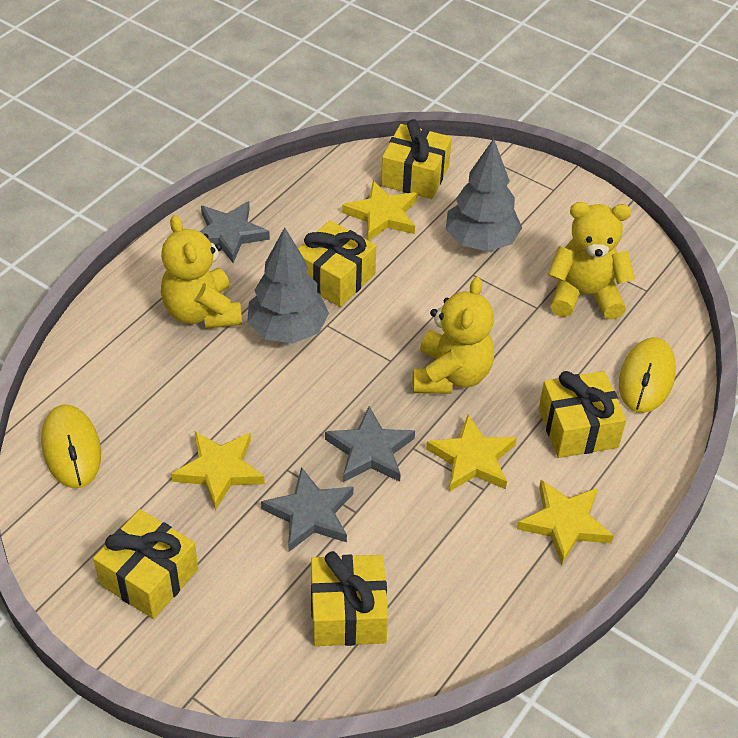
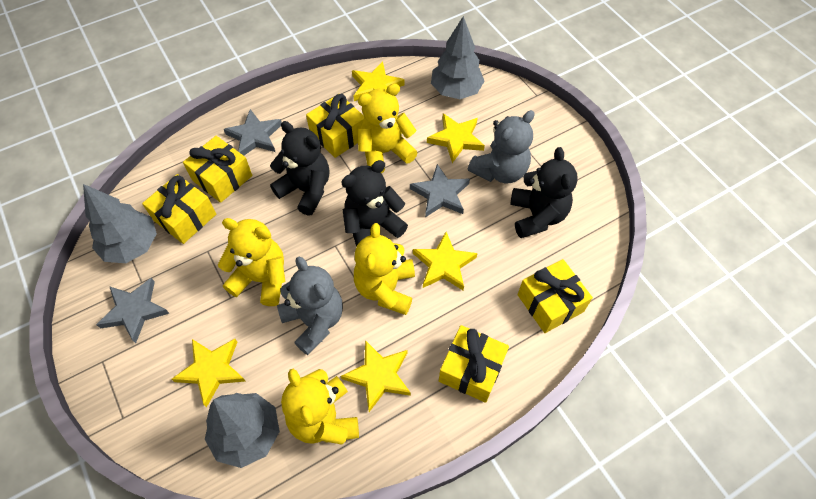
black teddy bear: 0 -> 3
grey teddy bear: 0 -> 2
grey tree: 2 -> 3
yellow mouse: 2 -> 0
yellow star: 4 -> 5
yellow teddy bear: 3 -> 4

